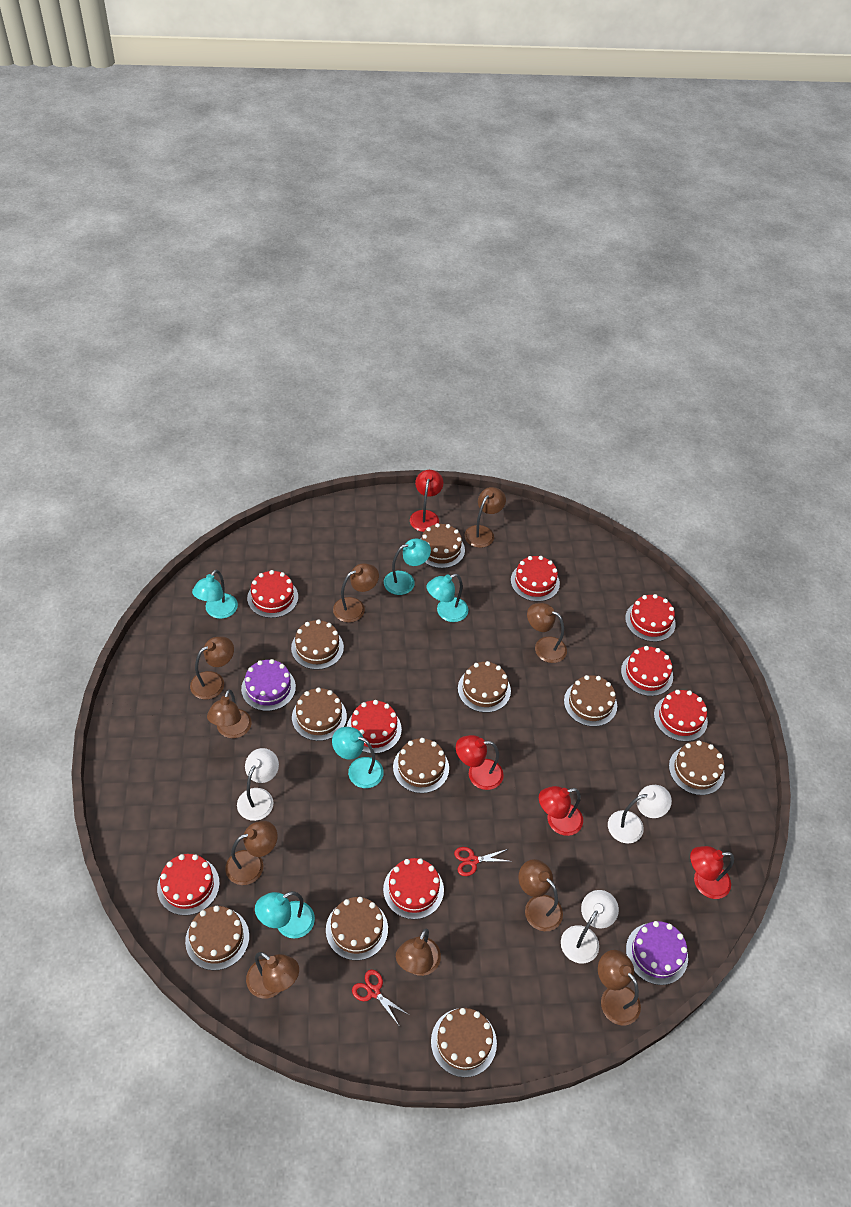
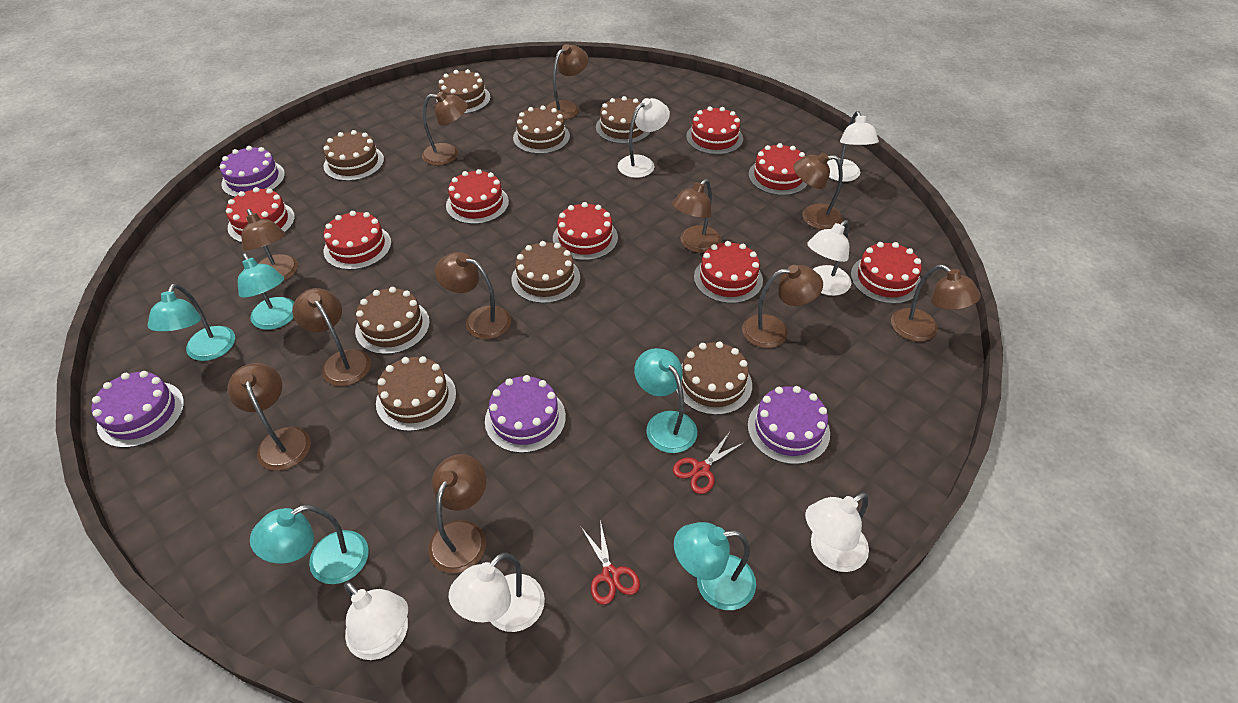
brown cake: 10 -> 8
brown lamp: 10 -> 11
purple cake: 2 -> 4
red lamp: 4 -> 0
white lamp: 3 -> 6

